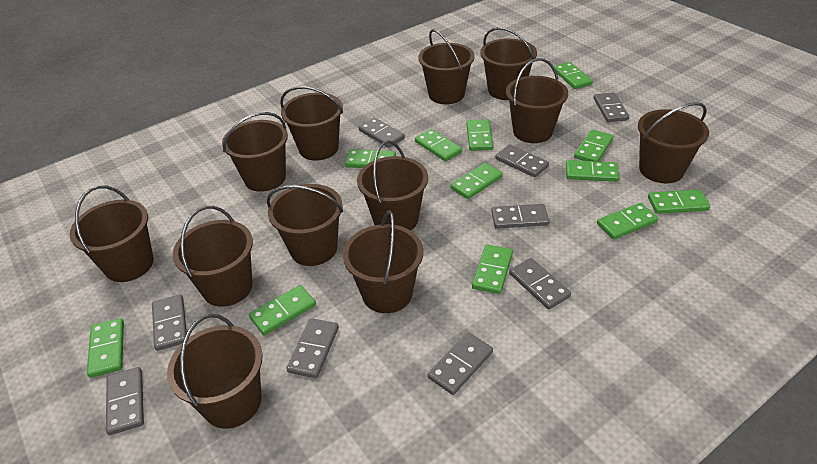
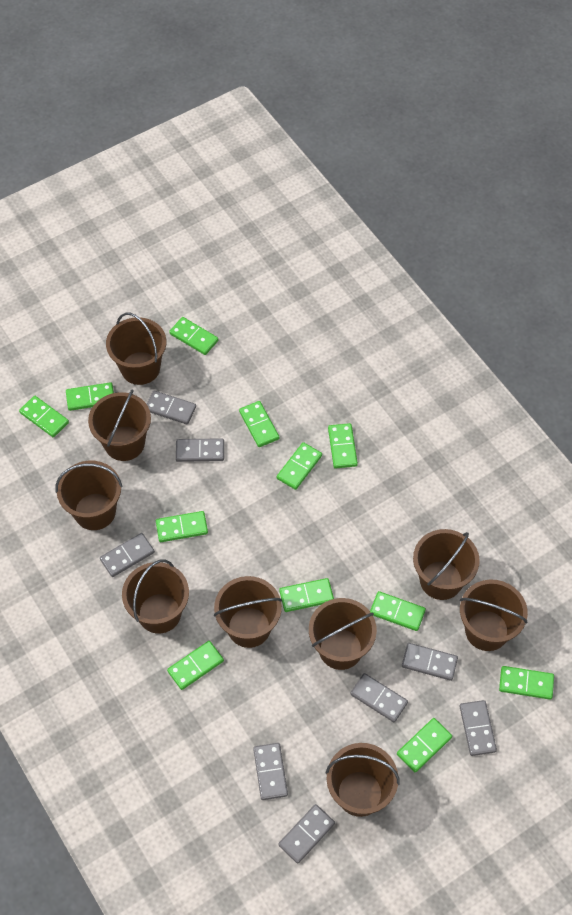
brown bucket: 12 -> 9
grey domino: 9 -> 8

